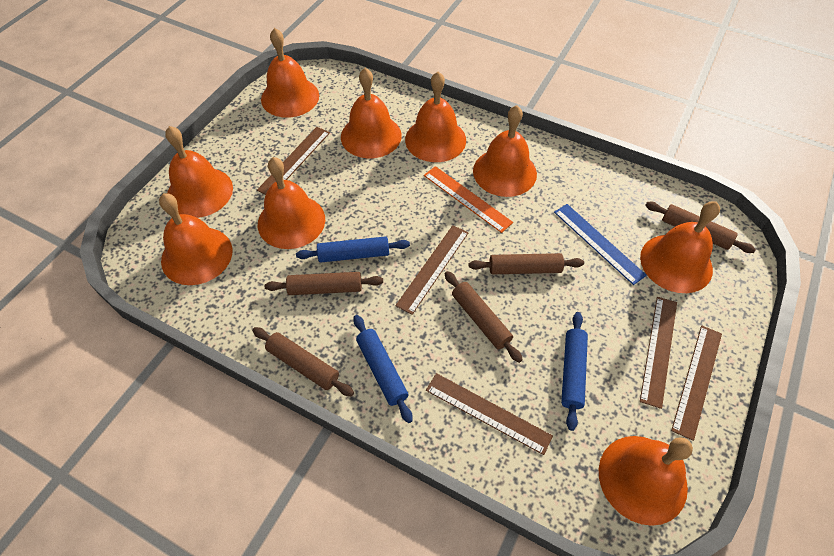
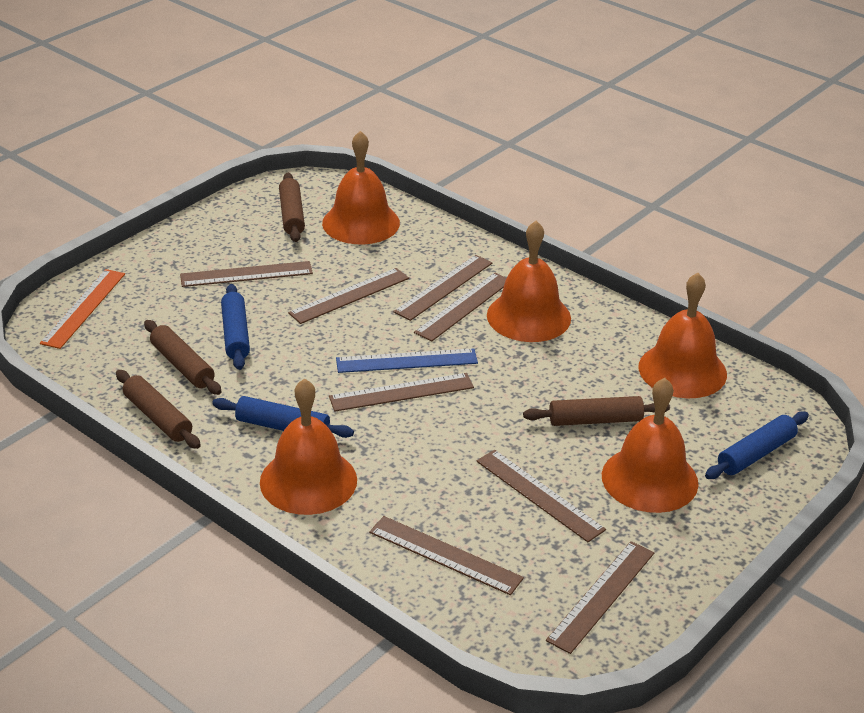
brown rolling pin: 5 -> 4
brown ruler: 5 -> 8
orange bell: 9 -> 5

